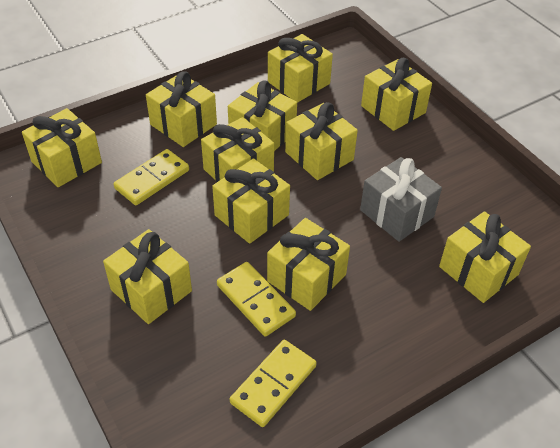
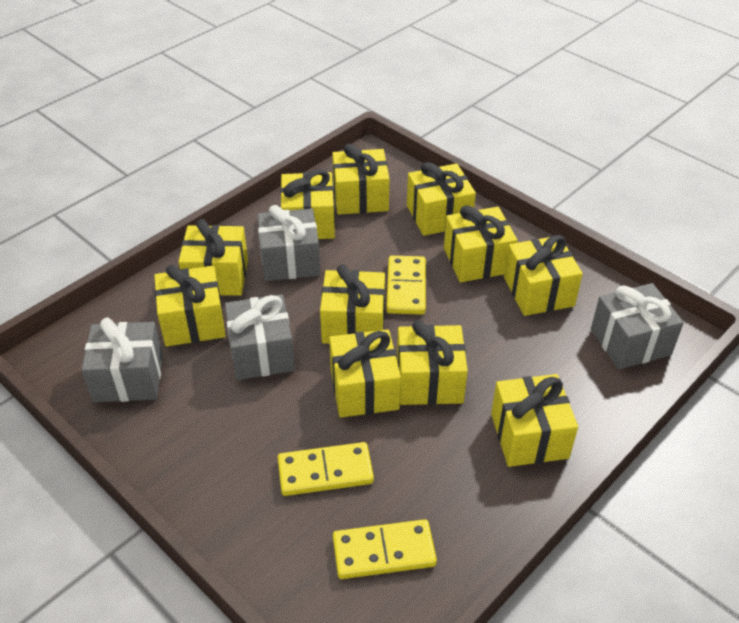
grey gift: 1 -> 4

